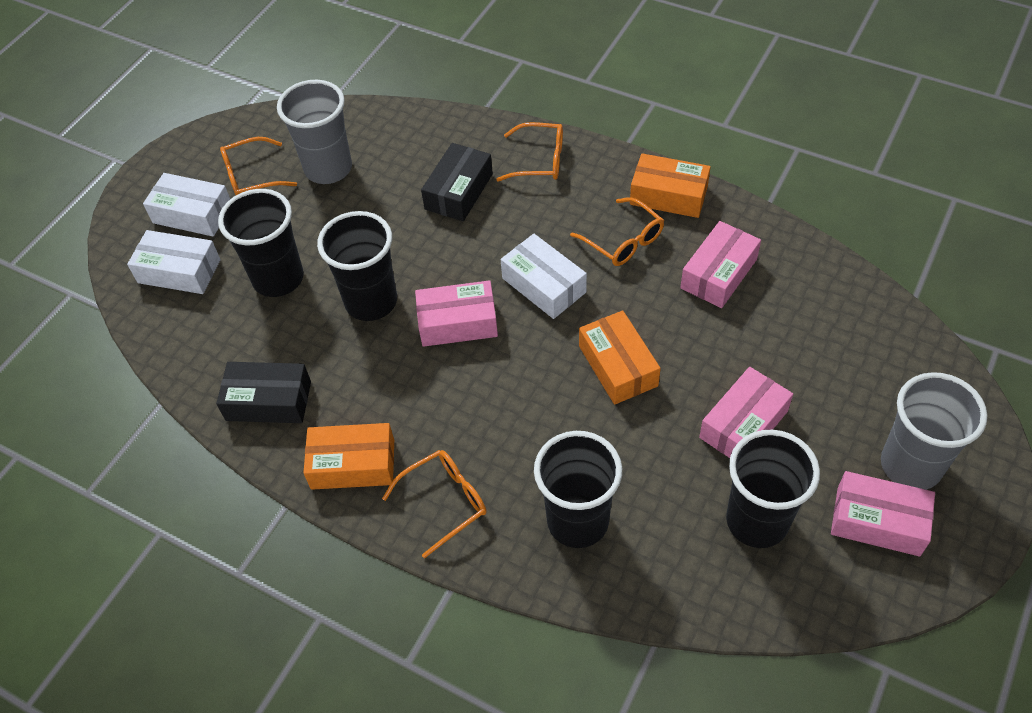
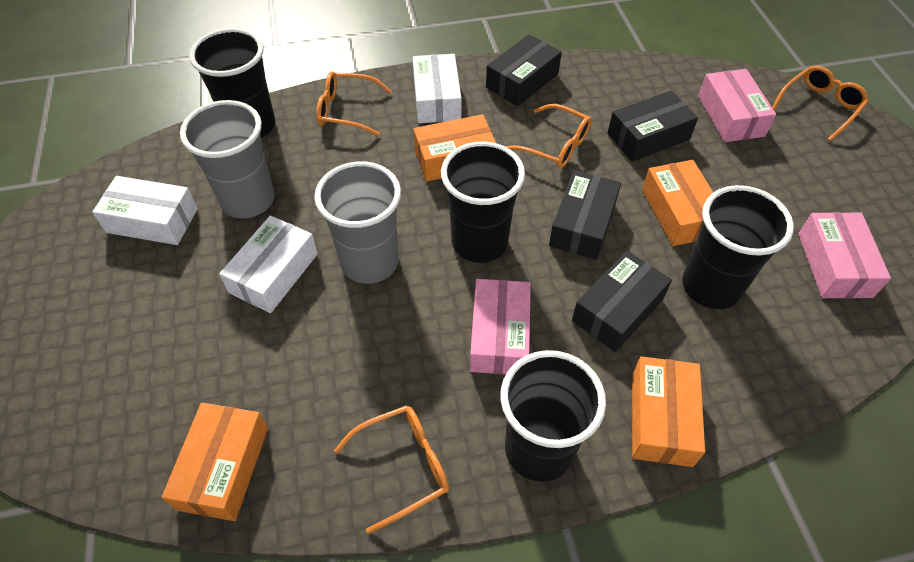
black box: 2 -> 4
orange box: 3 -> 4
pink box: 4 -> 3

